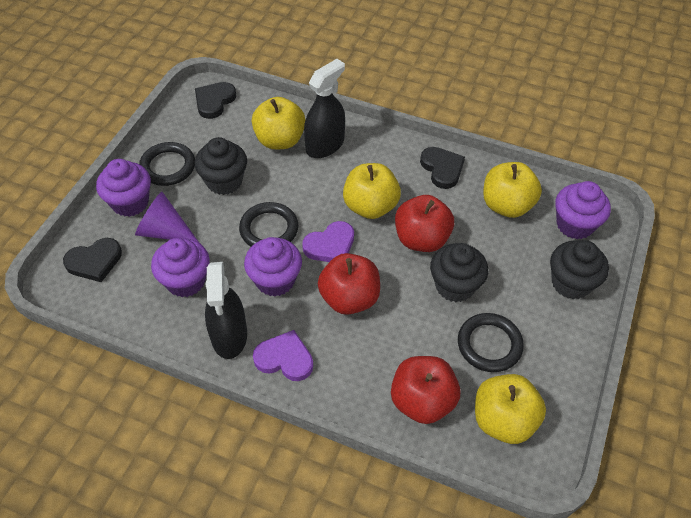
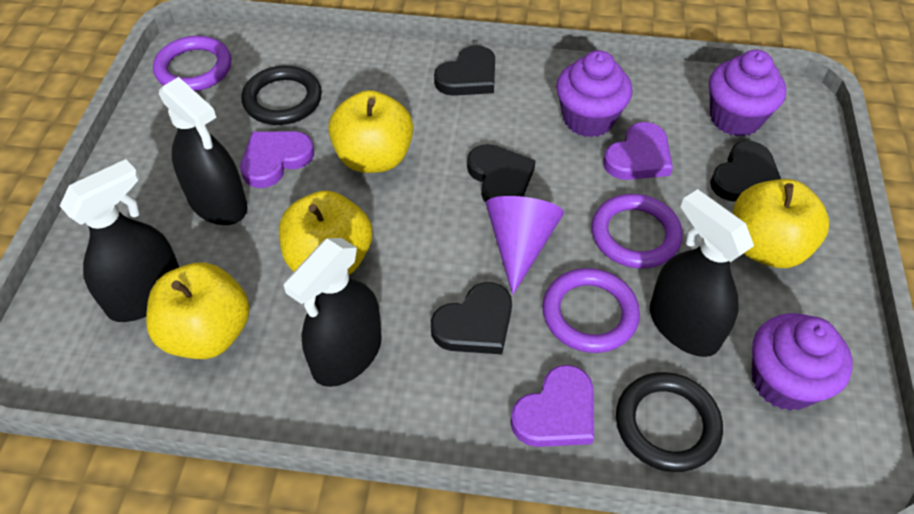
black cupcake: 3 -> 0
black heart: 3 -> 4
black ring: 3 -> 2
black spray bottle: 2 -> 4
purple cupcake: 4 -> 3
purple heart: 2 -> 3
purple ring: 0 -> 3
red apple: 3 -> 0

